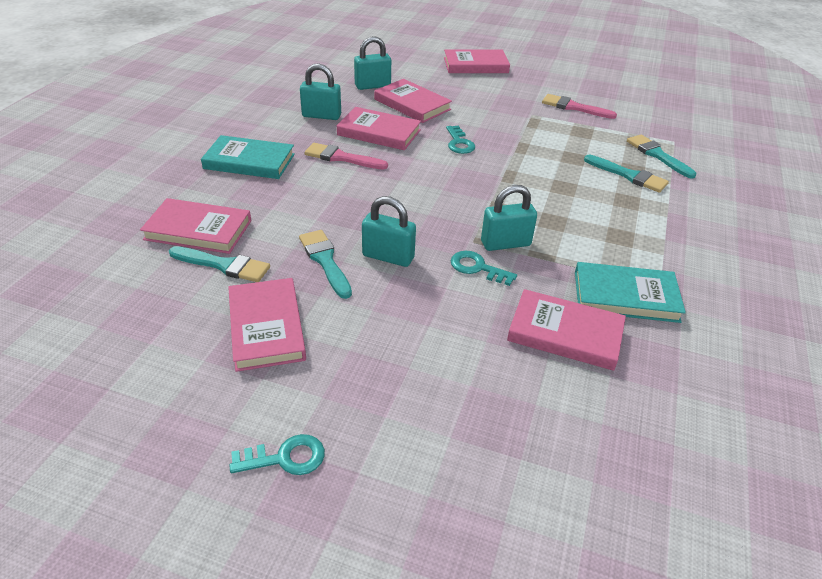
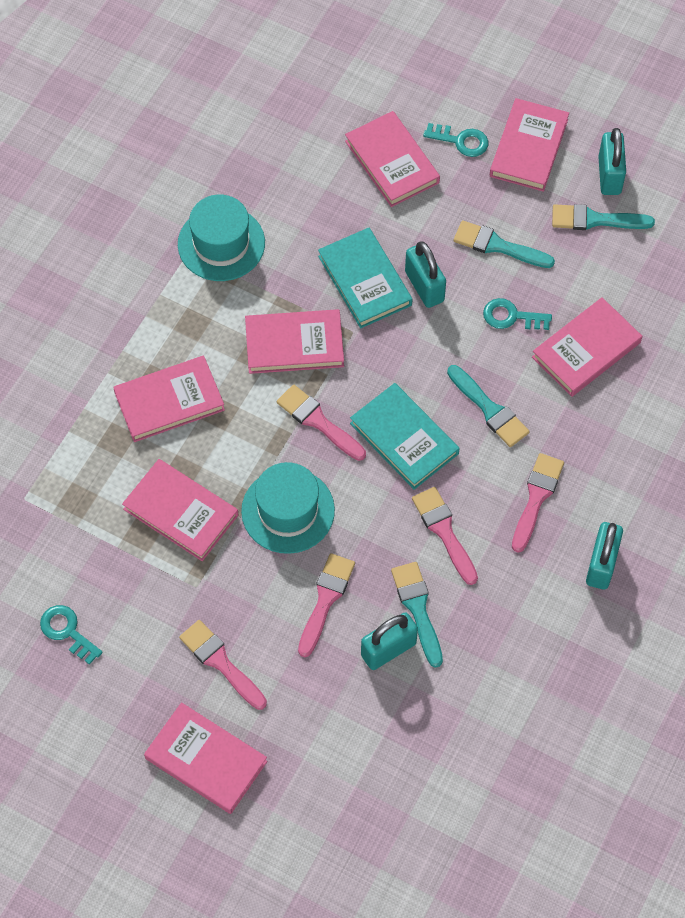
pink book: 6 -> 7
pink brush: 2 -> 5
turquoise hat: 0 -> 2

